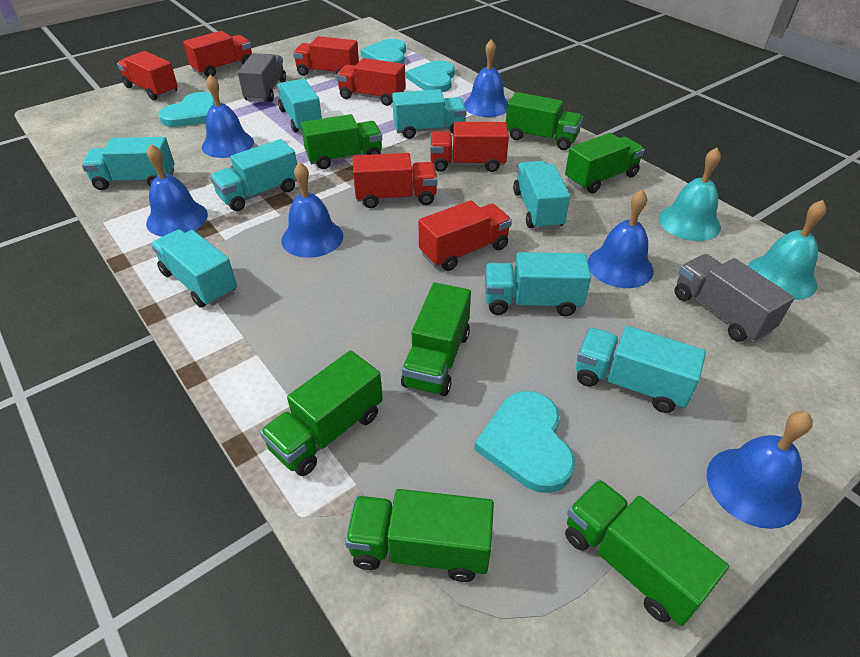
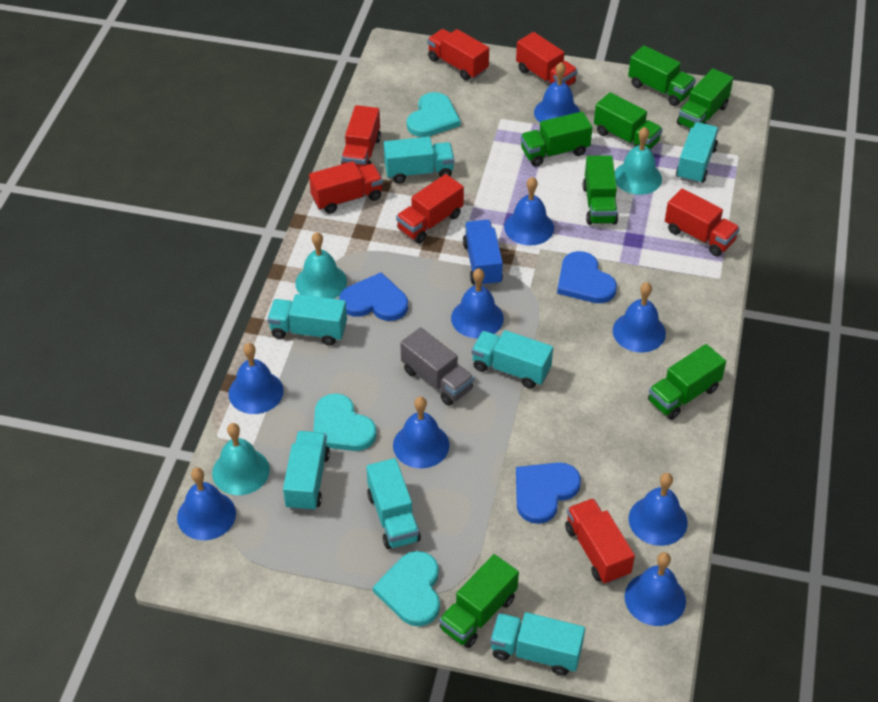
blue bell: 6 -> 9
blue heart: 0 -> 3
blue truck: 0 -> 1
grey truck: 2 -> 1
turquoise bell: 2 -> 3
turquoise heart: 4 -> 3
turquoise truck: 8 -> 7

